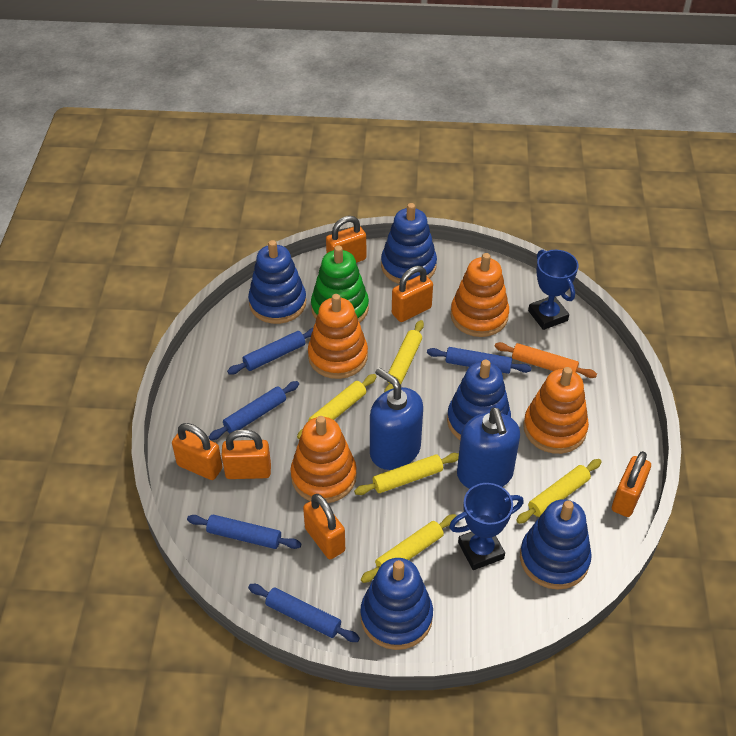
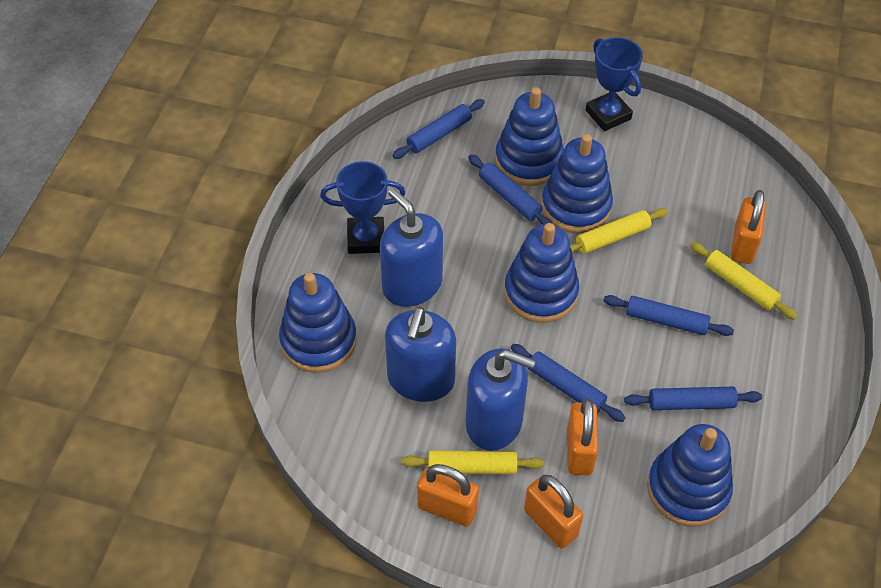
blue soap dispenser: 2 -> 3
green stacking toy: 1 -> 0
orange padlock: 6 -> 4
orange rolling pin: 1 -> 0
orange stacking toy: 4 -> 0
yellow rolling pin: 5 -> 3

